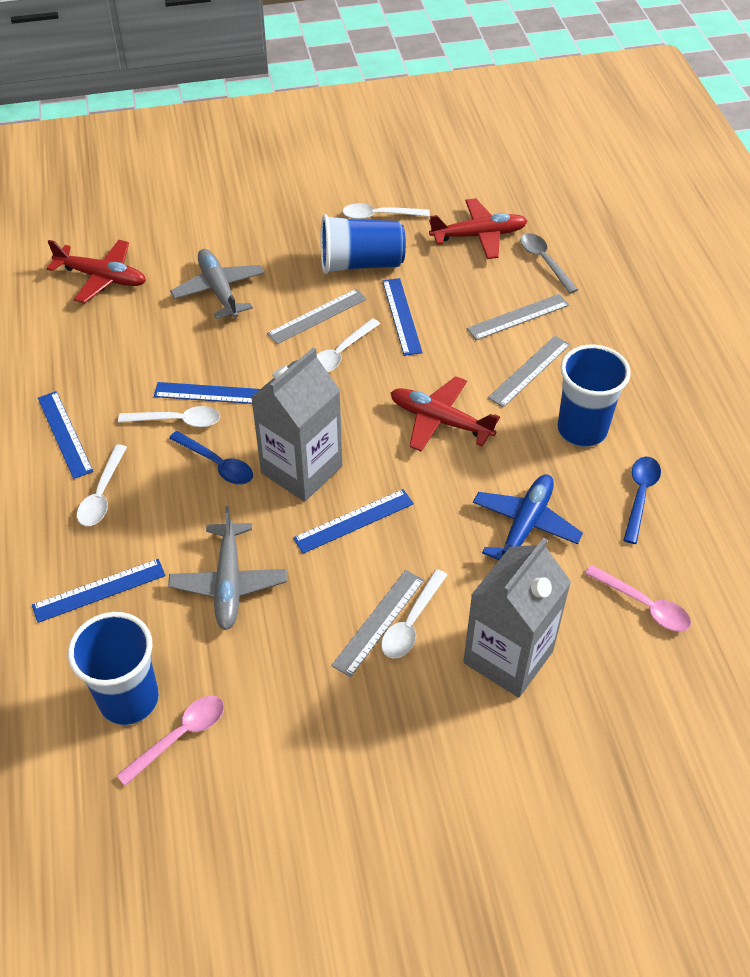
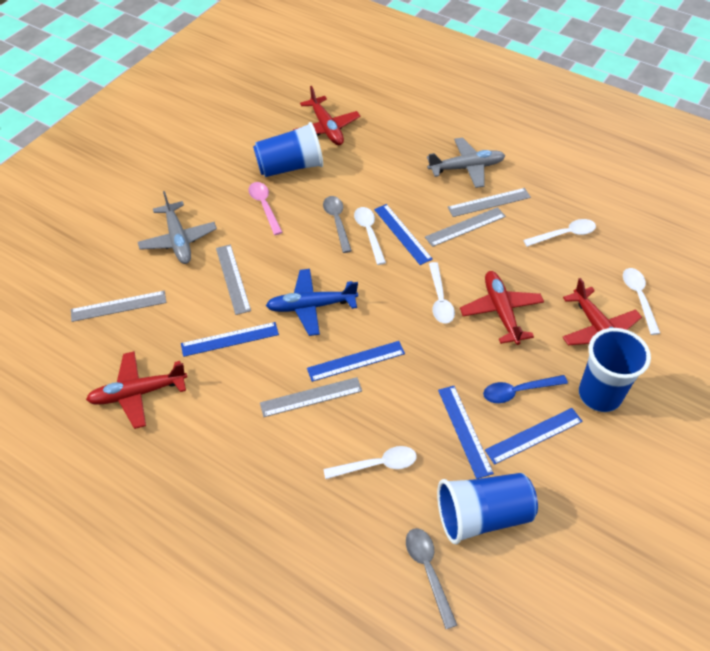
blue spoon: 2 -> 1
grey carton: 2 -> 0
grey ruler: 4 -> 5
grey spoon: 1 -> 2
pink spoon: 2 -> 1
red plane: 3 -> 4

